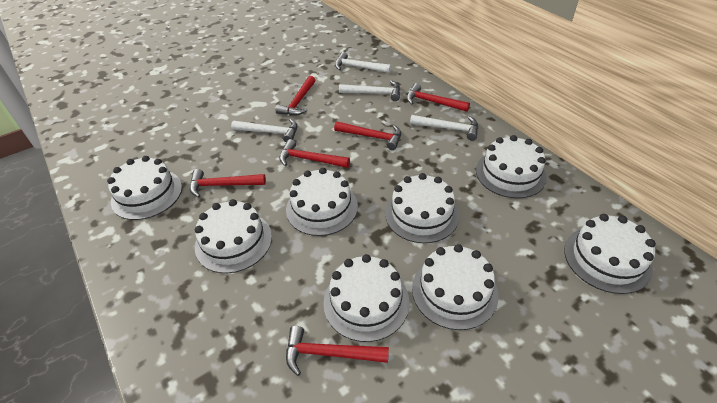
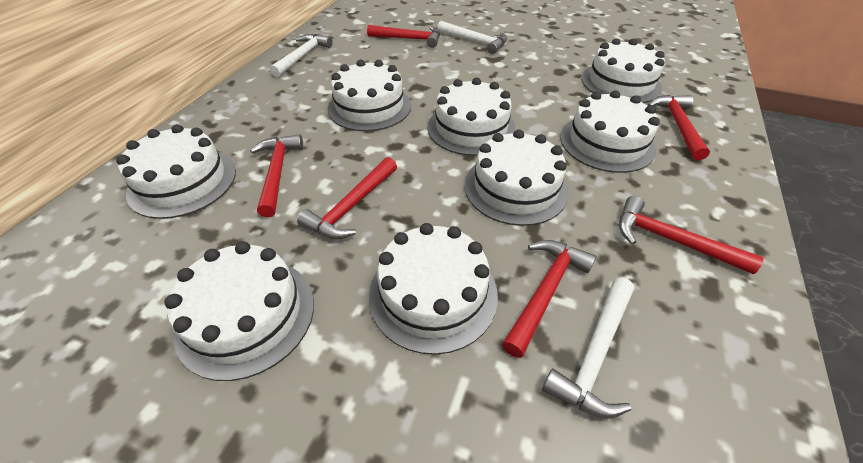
white hammer: 4 -> 3

